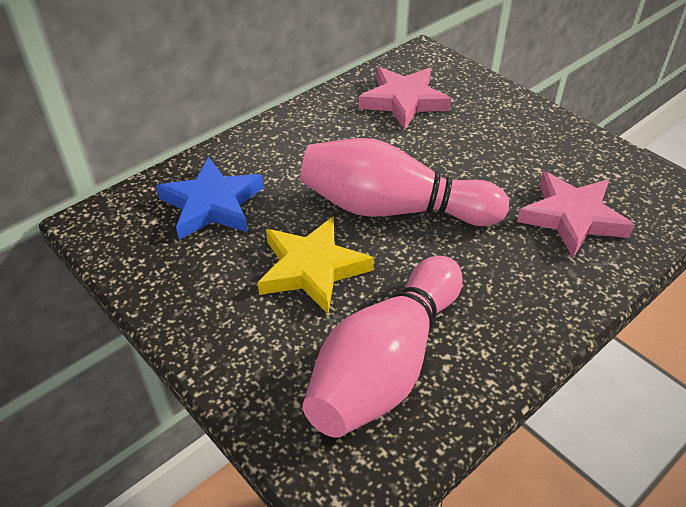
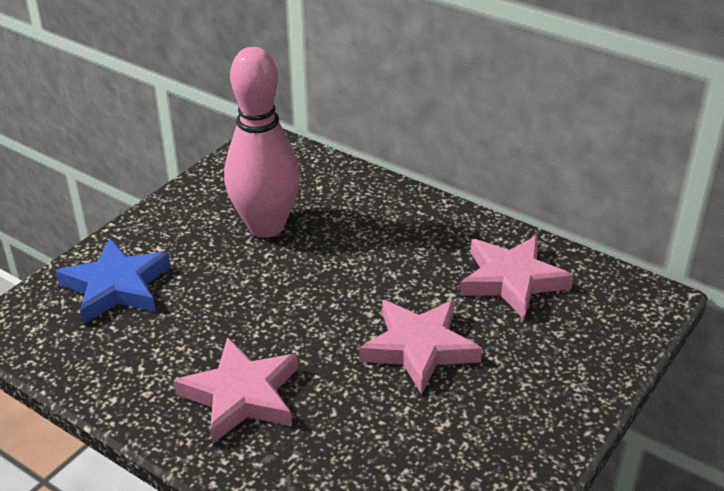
pink bowling pin: 2 -> 1
pink star: 2 -> 3
yellow star: 1 -> 0

